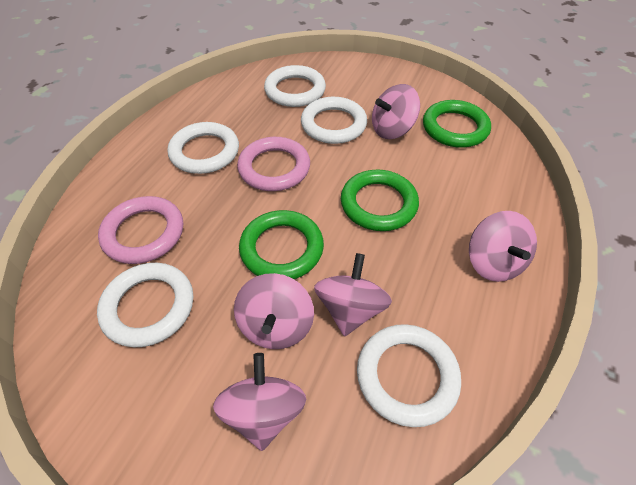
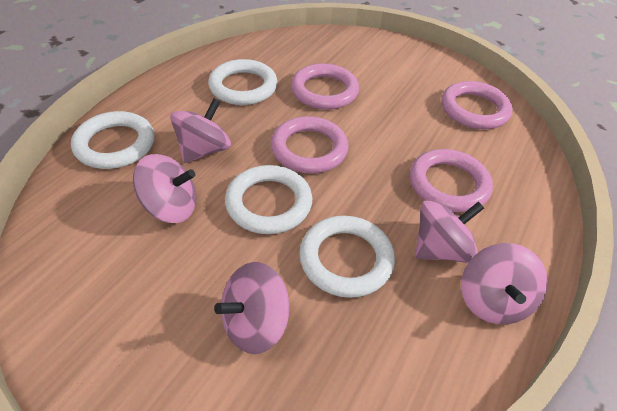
green ring: 3 -> 0
pink ring: 2 -> 4
white ring: 5 -> 4

